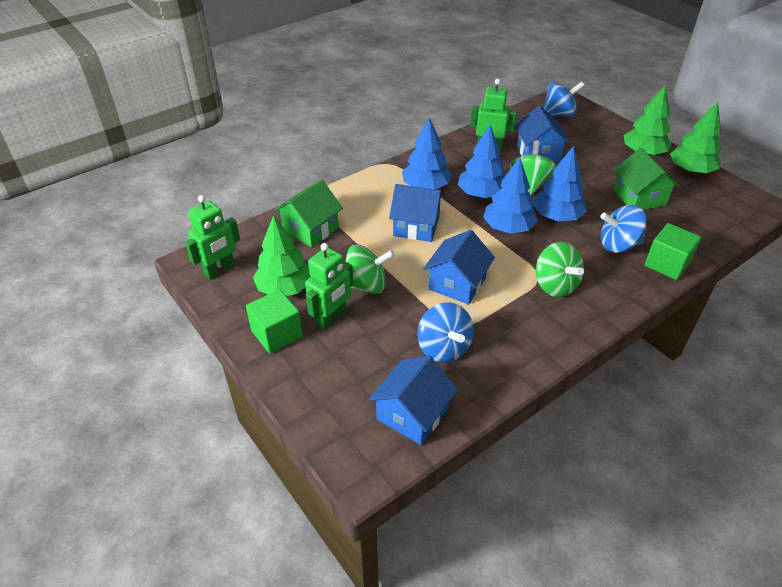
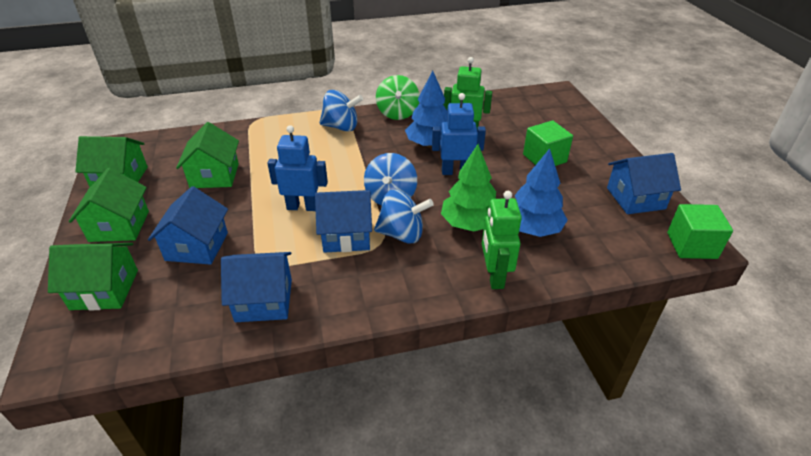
blue robot: 0 -> 2
blue tree: 4 -> 2
green house: 2 -> 4
green robot: 3 -> 2
green spinning top: 3 -> 1
green tree: 3 -> 1

